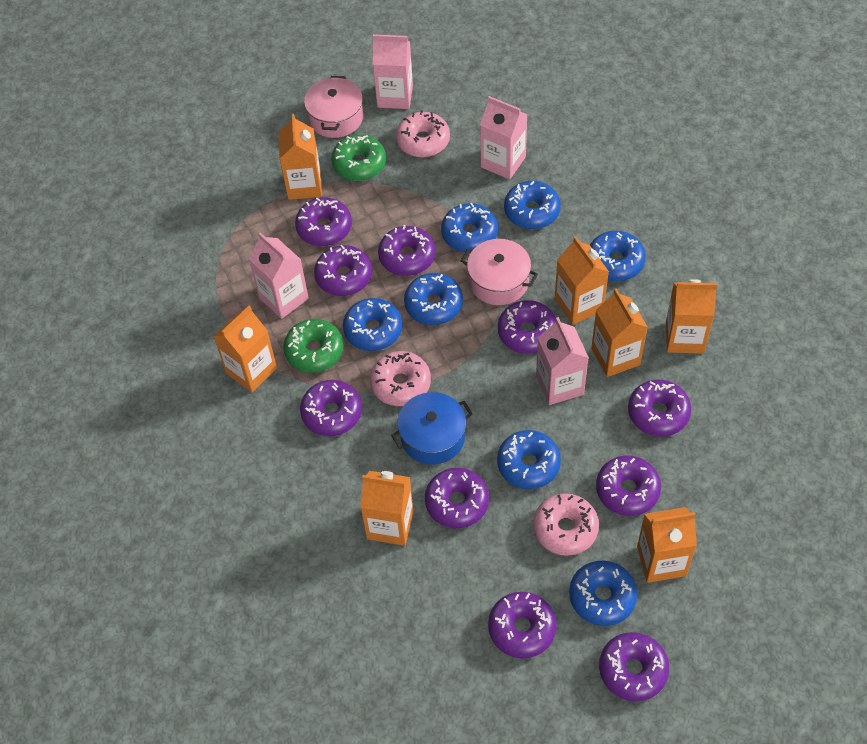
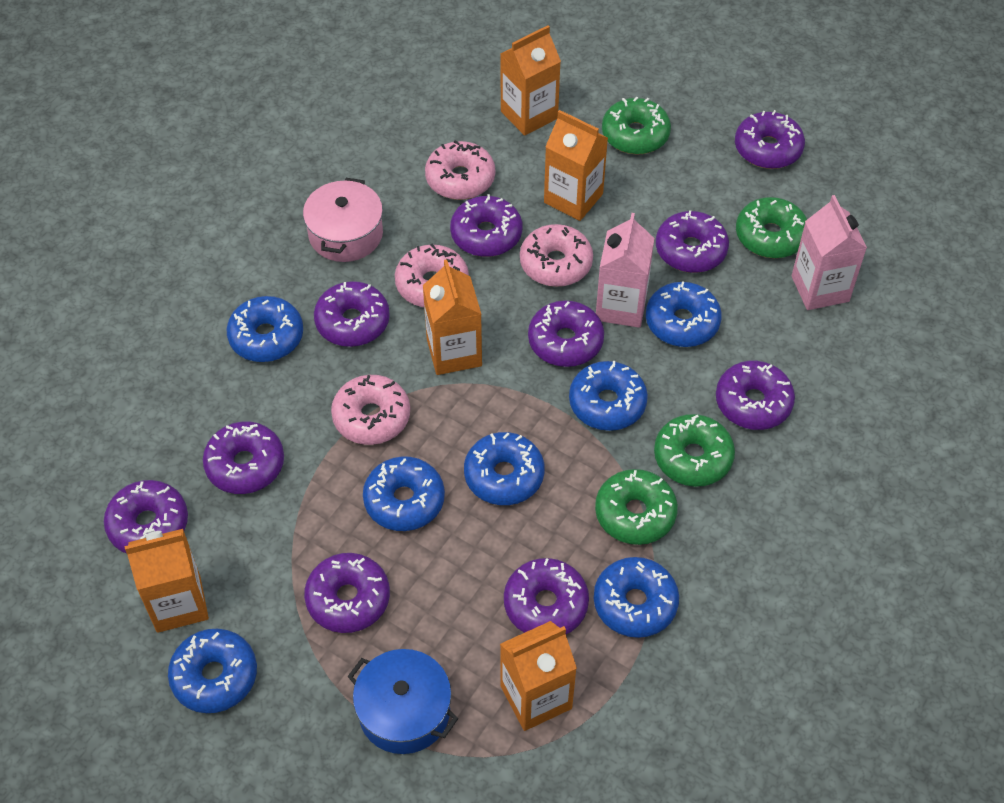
green donut: 2 -> 4
orange carton: 7 -> 5
pink carton: 4 -> 2
pink donut: 3 -> 4
pink pot: 2 -> 1

